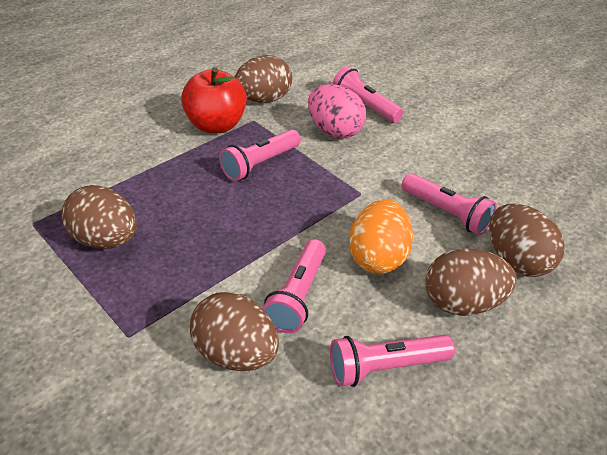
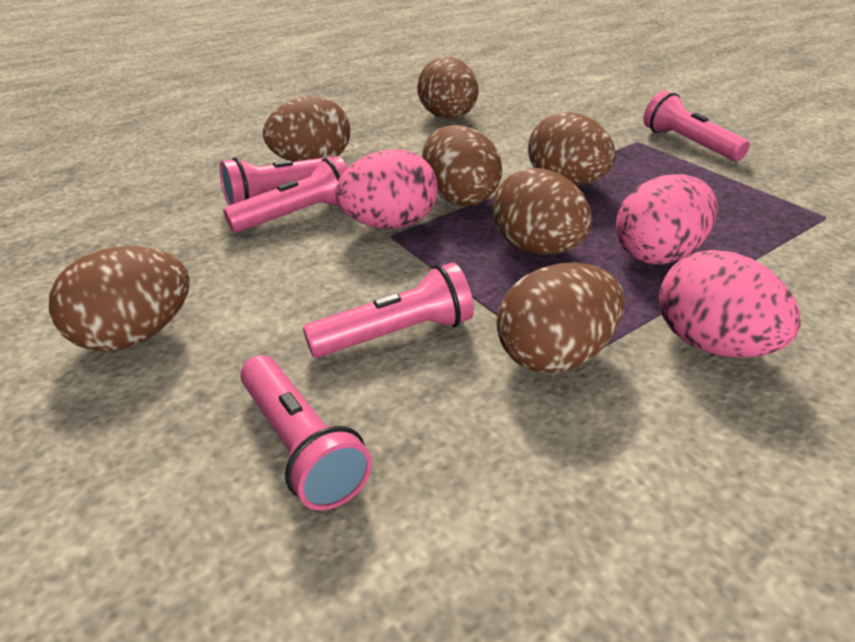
brown egg: 5 -> 7
orange egg: 1 -> 0
pink egg: 1 -> 3
red apple: 1 -> 0

